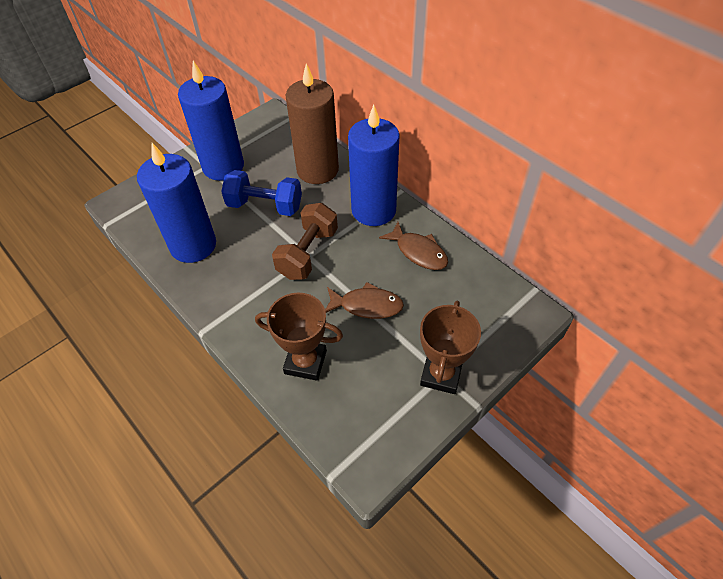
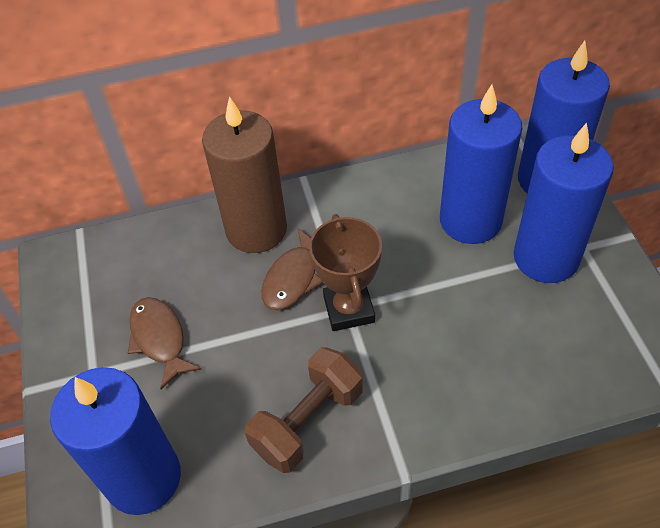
blue candle: 3 -> 4
blue dumbbell: 1 -> 0
brown trophy: 2 -> 1

